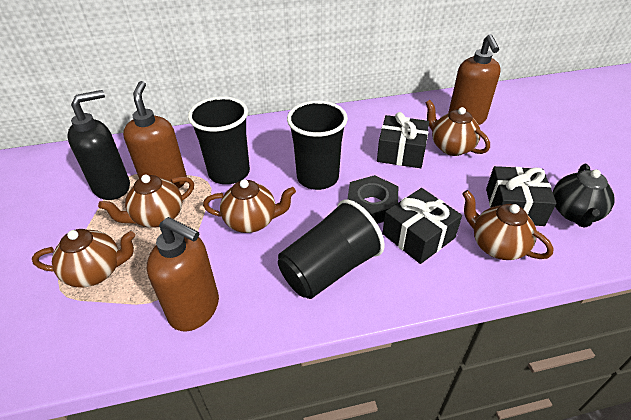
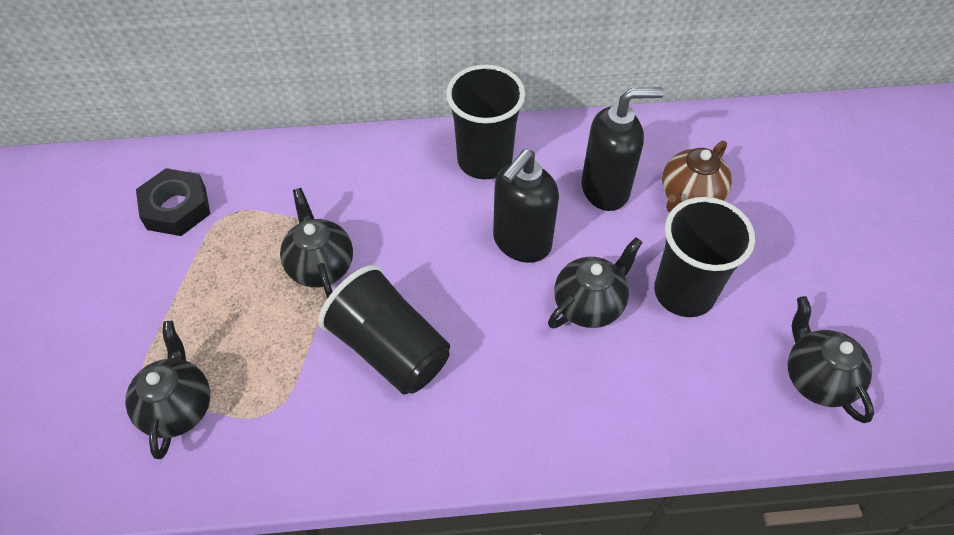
black gift: 3 -> 0
black soap dispenser: 1 -> 2
black teapot: 1 -> 4
brown soap dispenser: 3 -> 0
brown teapot: 5 -> 1

